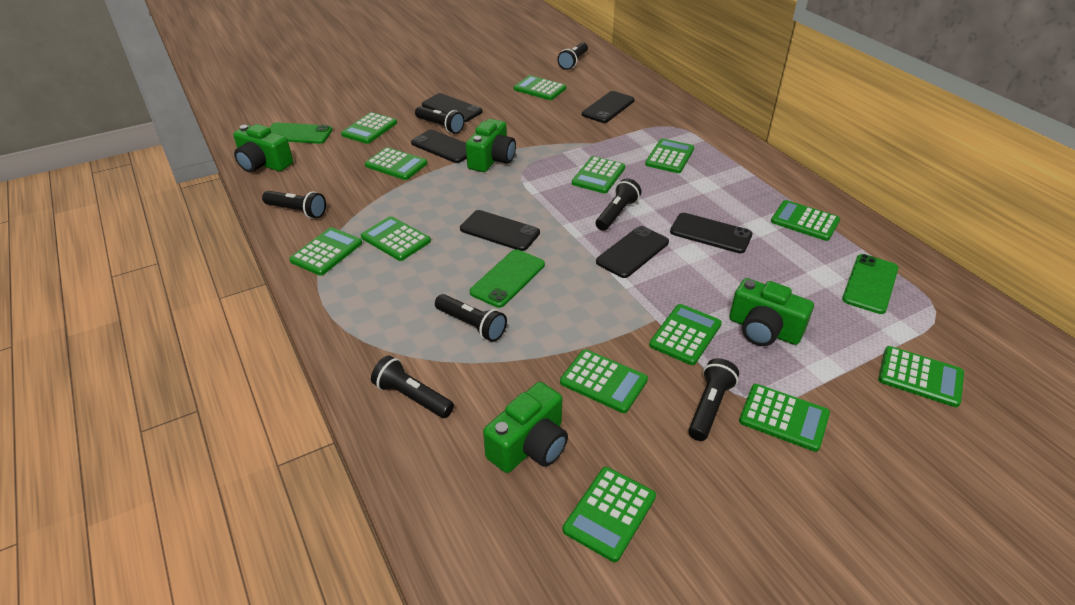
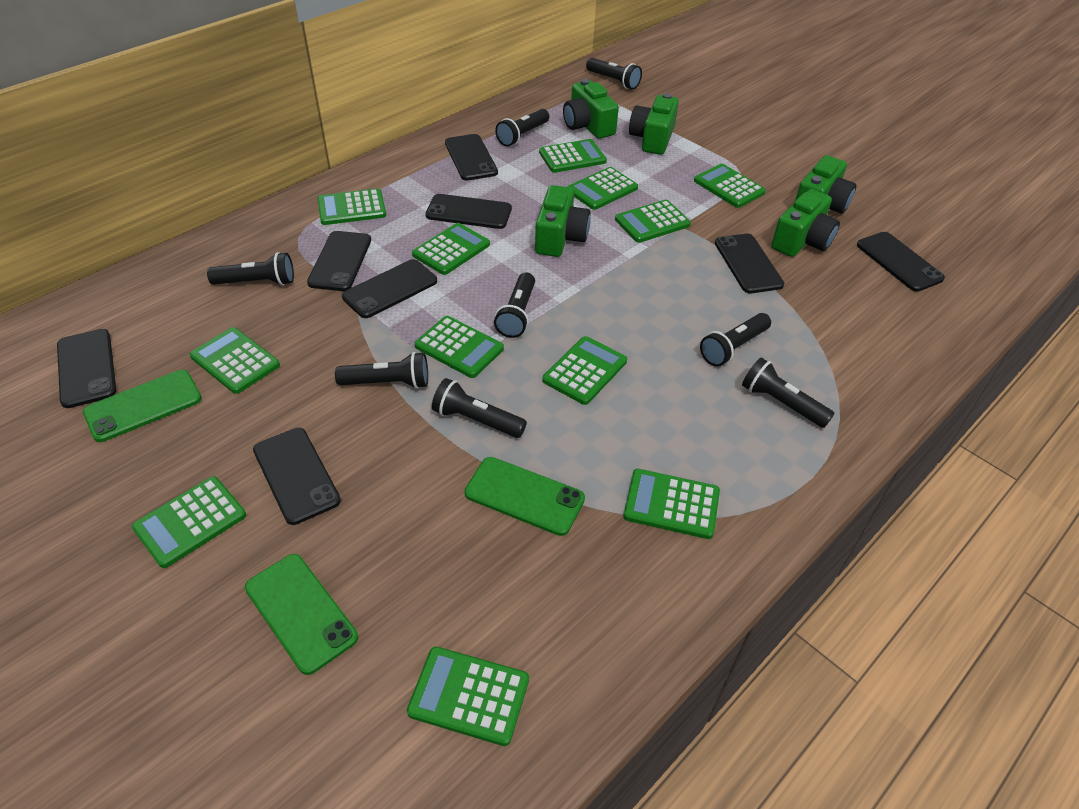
black flashlight: 7 -> 8
black phone: 6 -> 8
green calculator: 13 -> 12
green camera: 4 -> 5

